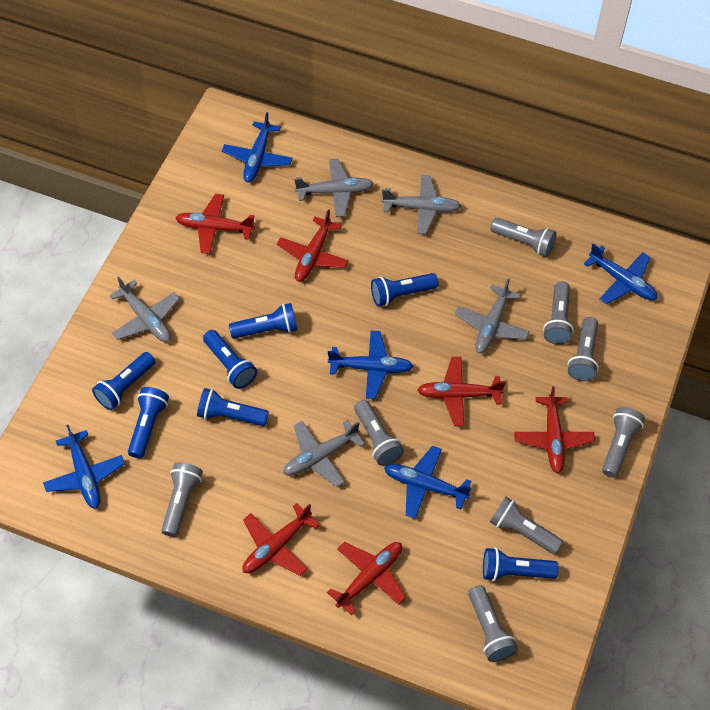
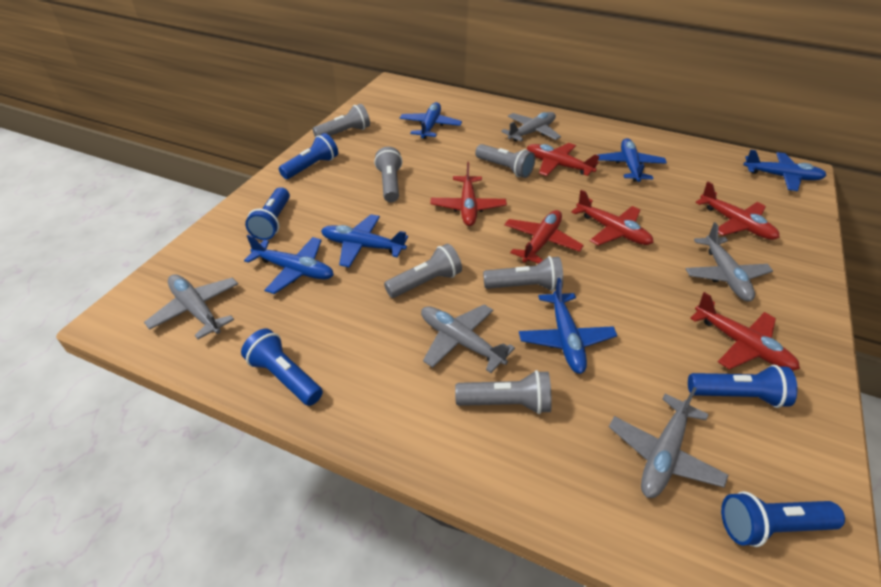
blue flashlight: 7 -> 5
blue plane: 5 -> 6
grey flashlight: 8 -> 6

